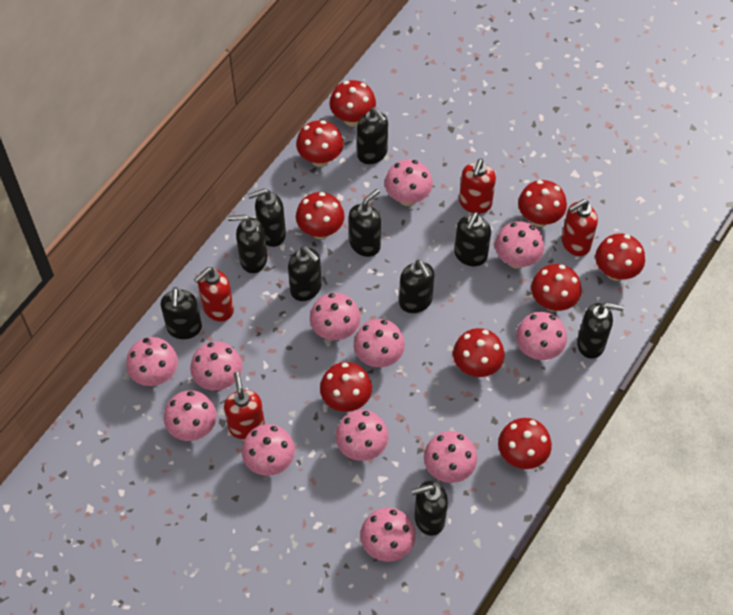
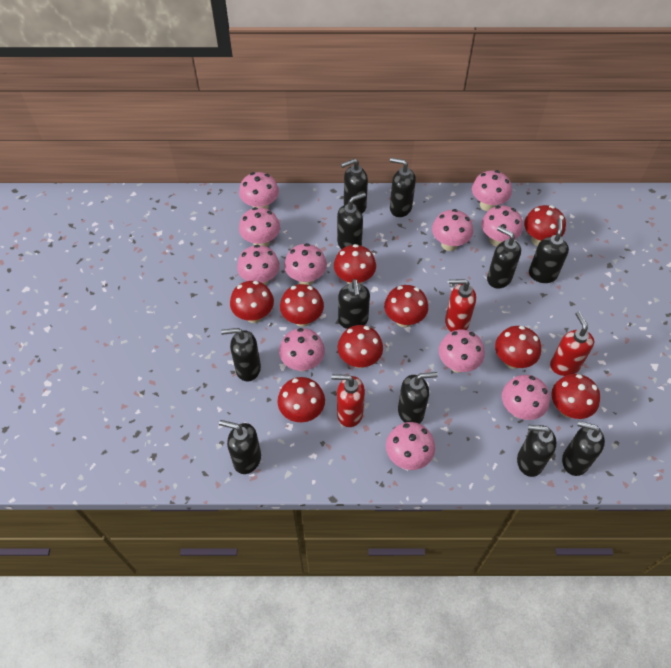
black soap dispenser: 10 -> 11
pink mushroom: 12 -> 11
red soap dispenser: 4 -> 3

